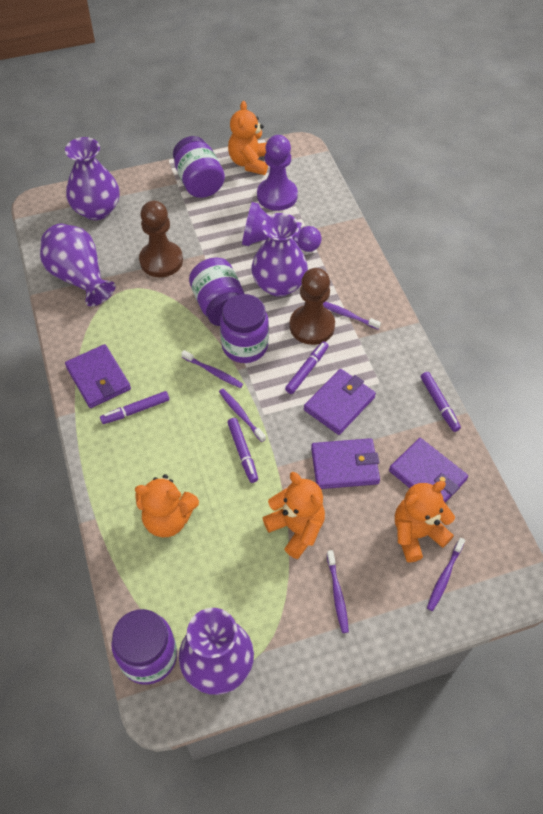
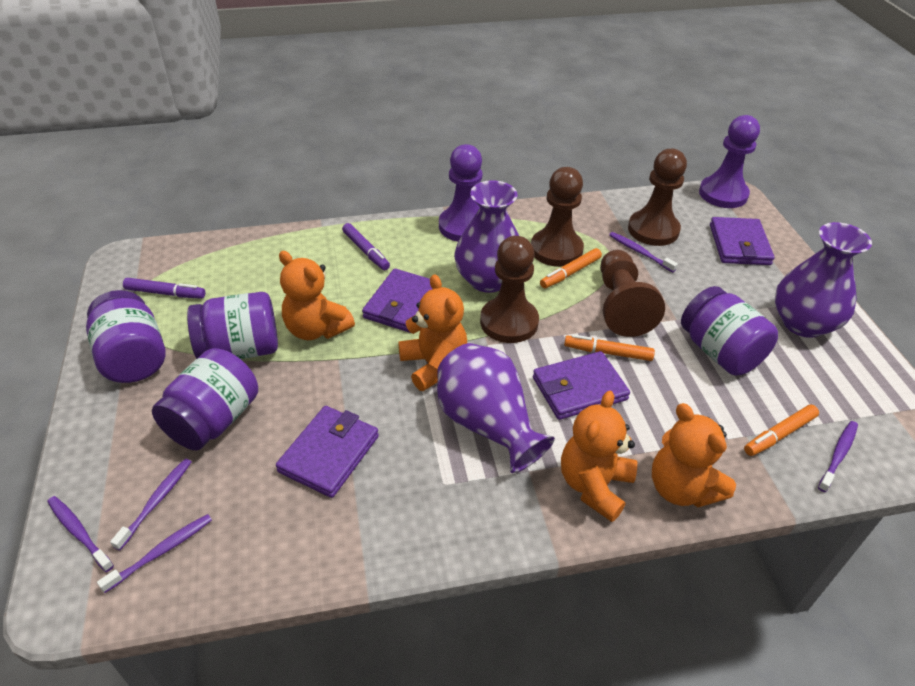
brown pawn: 2 -> 4
orange marker: 0 -> 3
purple marker: 4 -> 2
purple vase: 4 -> 3

